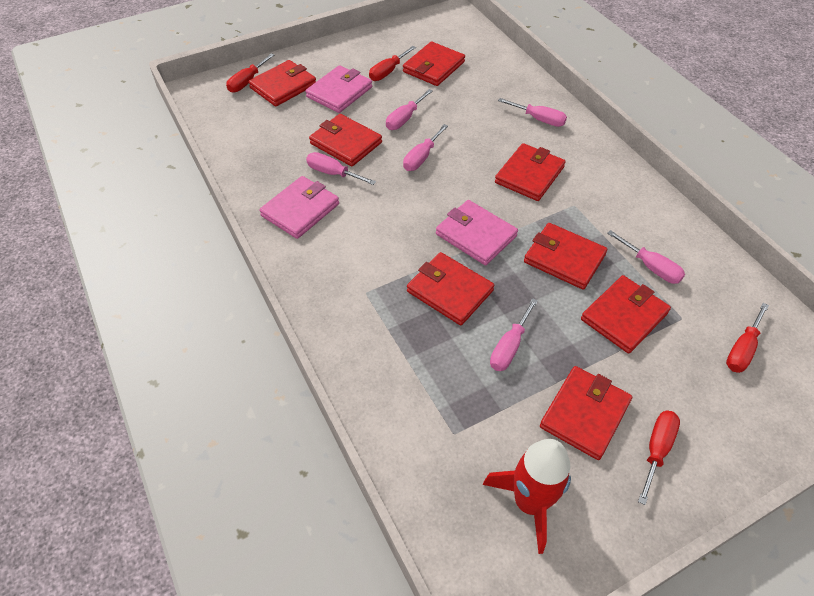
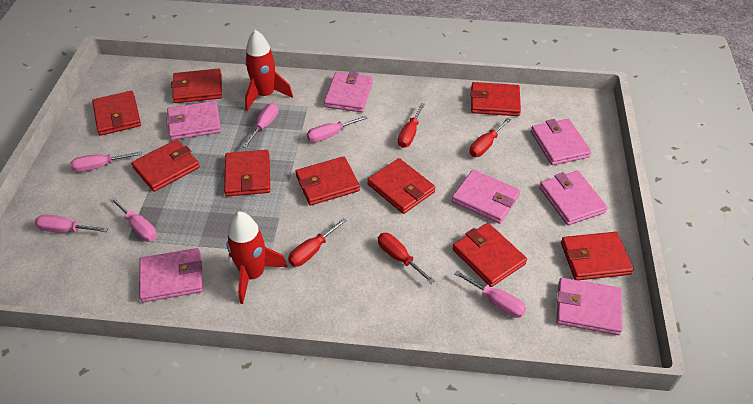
pink wallet: 3 -> 7
red rocket: 1 -> 2
red wallet: 8 -> 9

